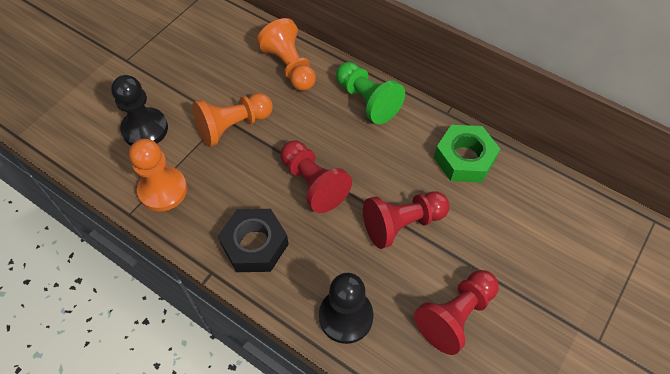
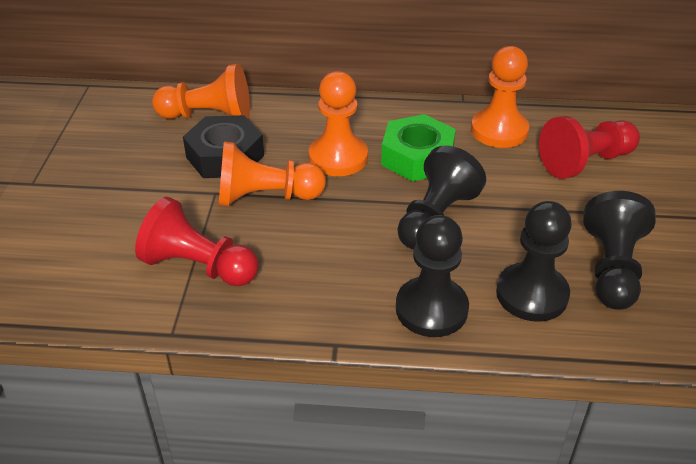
black pawn: 2 -> 4
green pawn: 1 -> 0
orange pawn: 3 -> 4
red pawn: 3 -> 2

